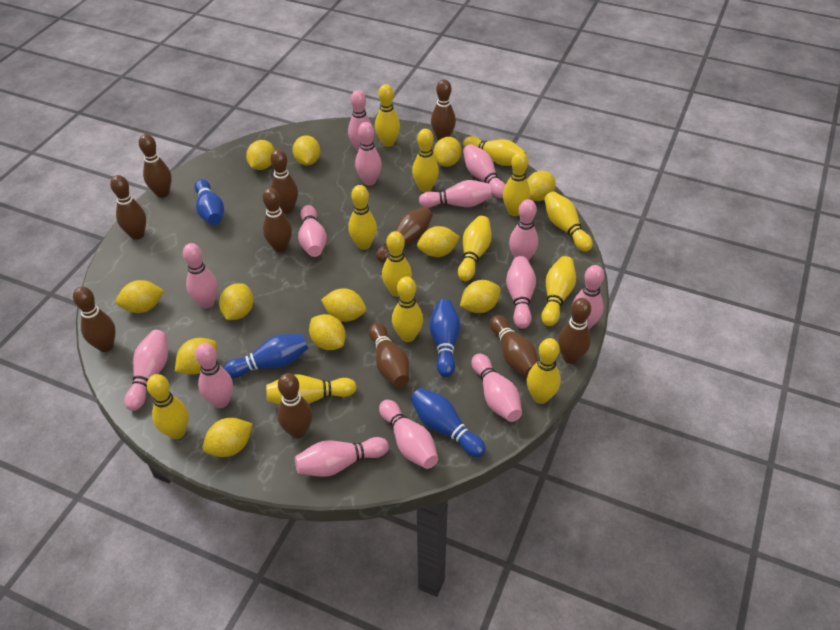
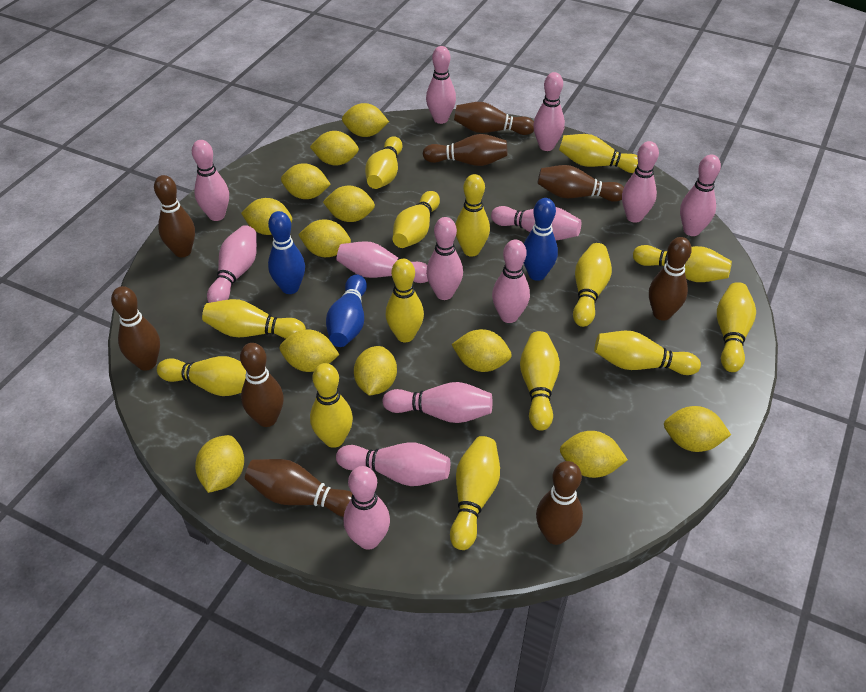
blue bowling pin: 4 -> 3
brown bowling pin: 11 -> 9
pink bowling pin: 14 -> 13
yellow bowling pin: 13 -> 14

